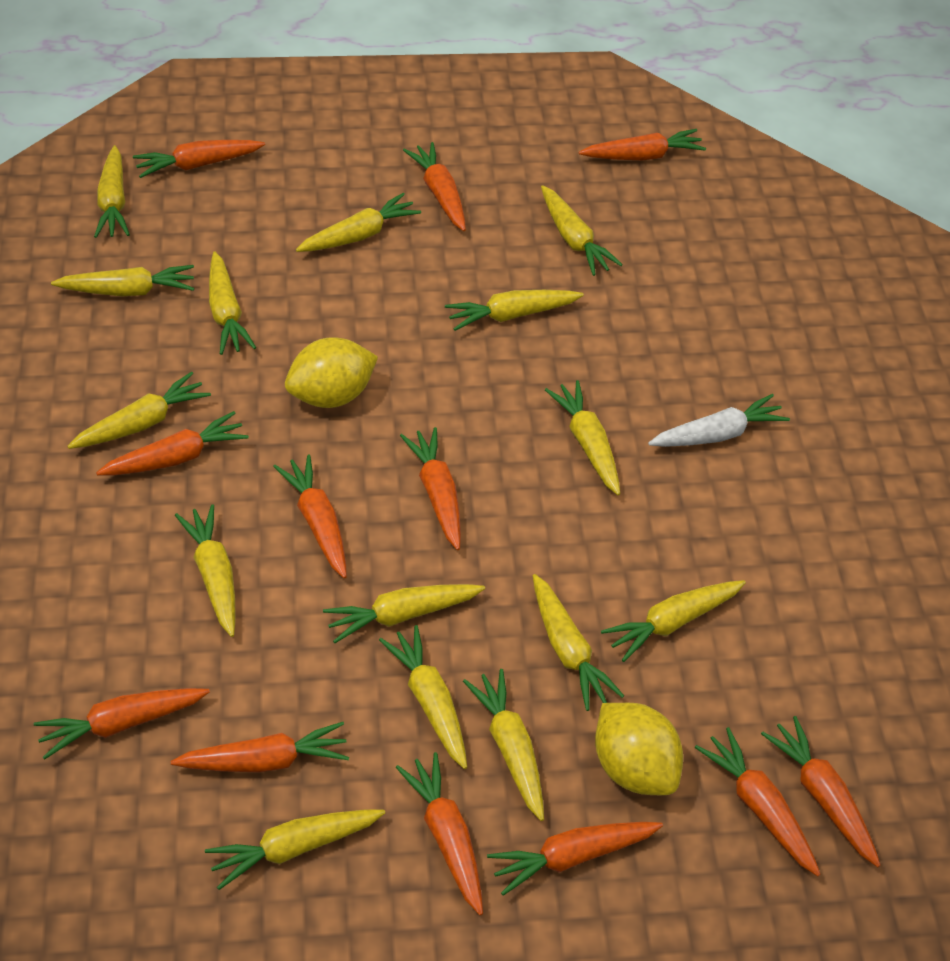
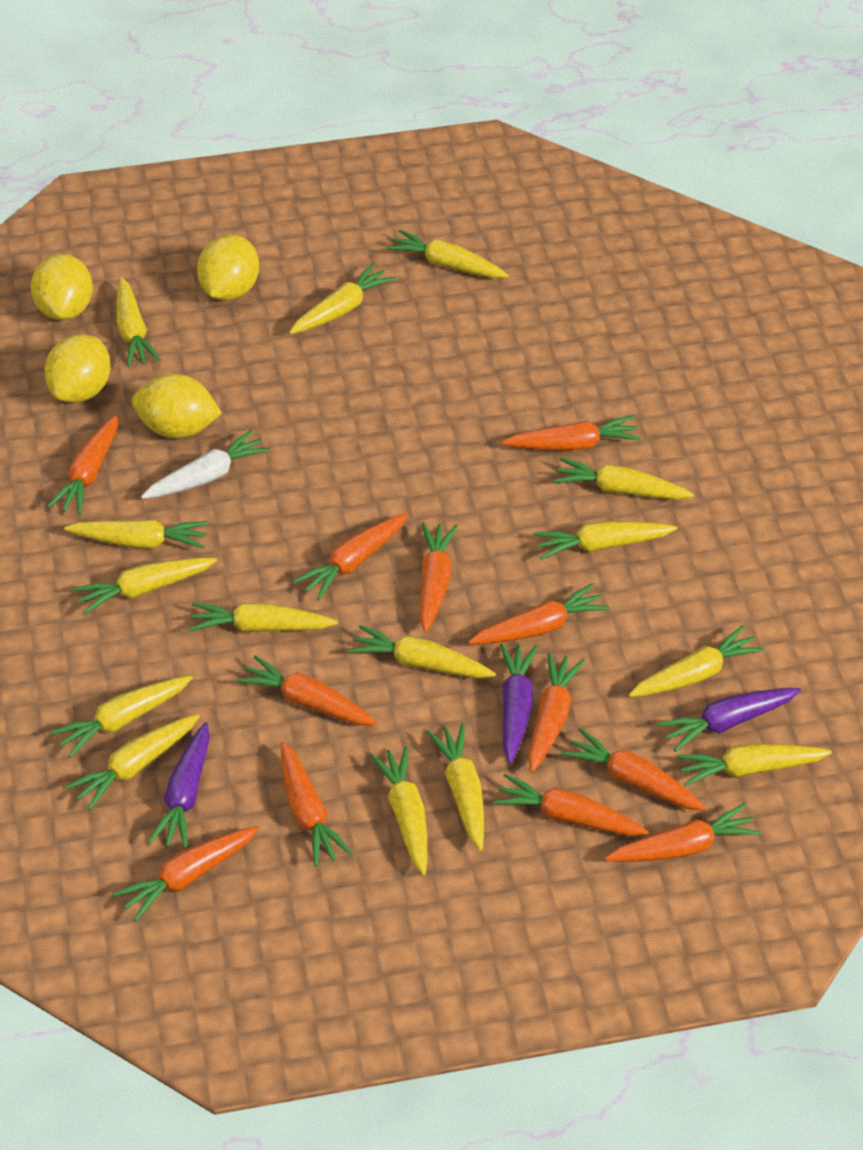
purple carrot: 0 -> 3
yellow lemon: 2 -> 4

